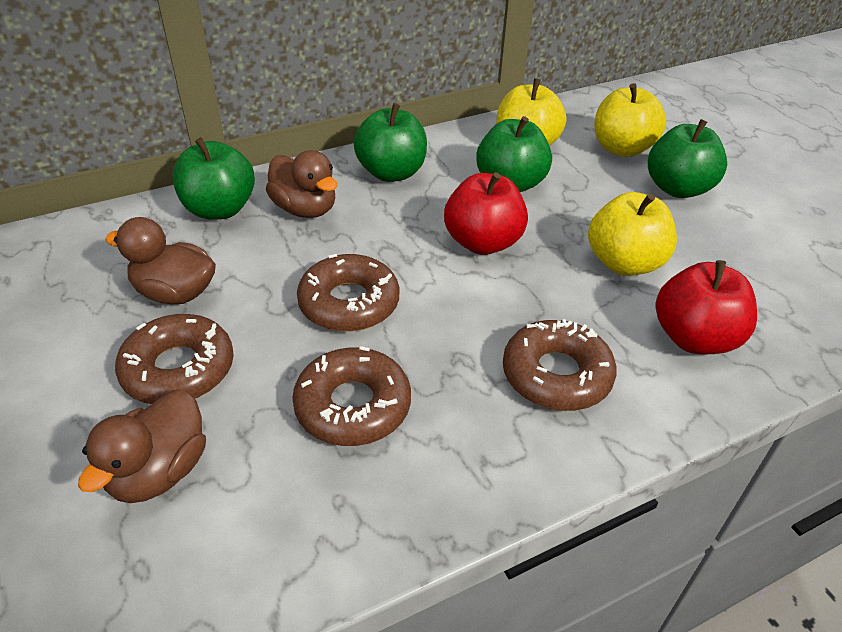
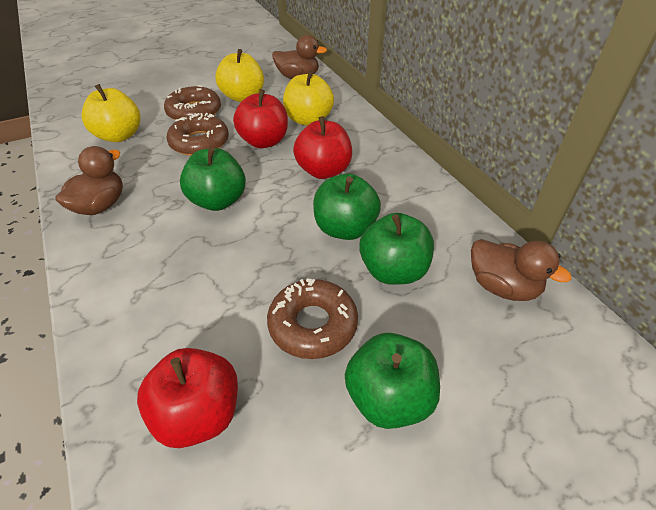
brown donut: 4 -> 3
red apple: 2 -> 3

